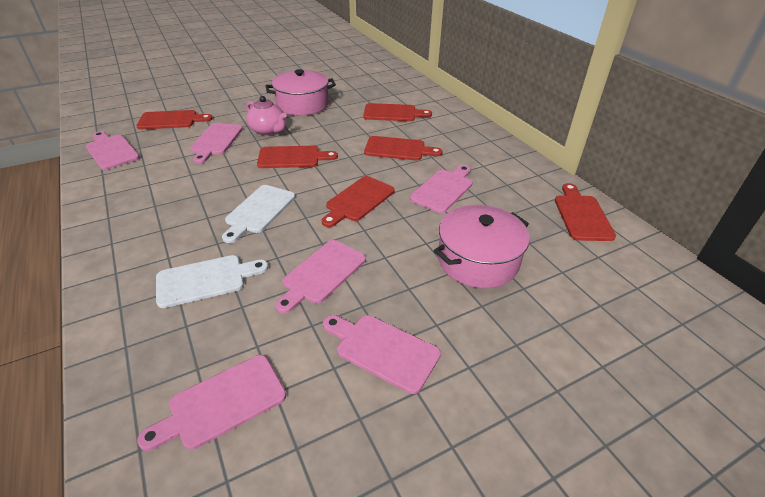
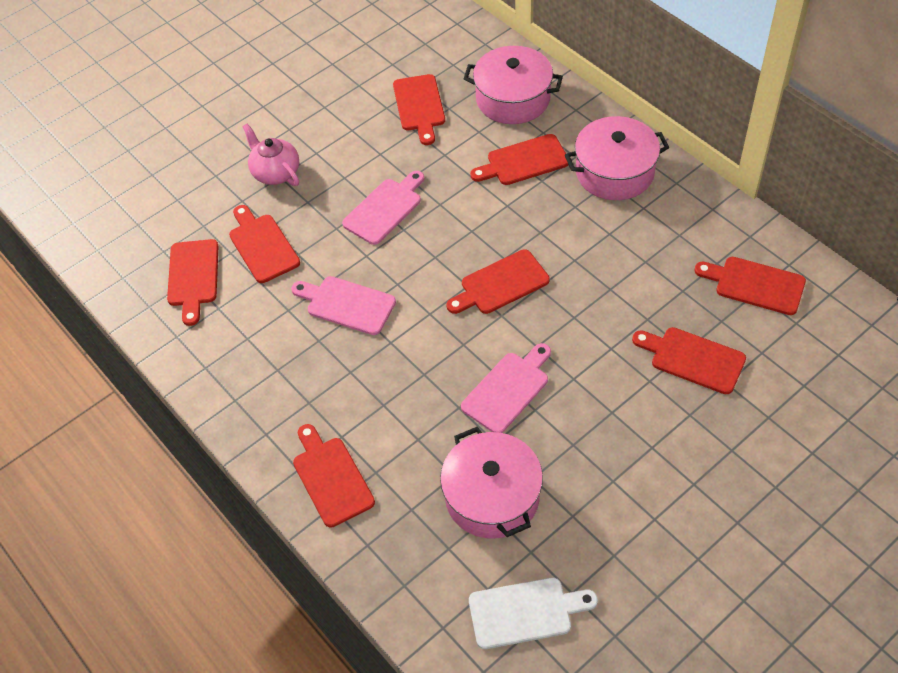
pink cutting board: 6 -> 3
pink pot: 2 -> 3
red cutting board: 6 -> 8
white cutting board: 2 -> 1

